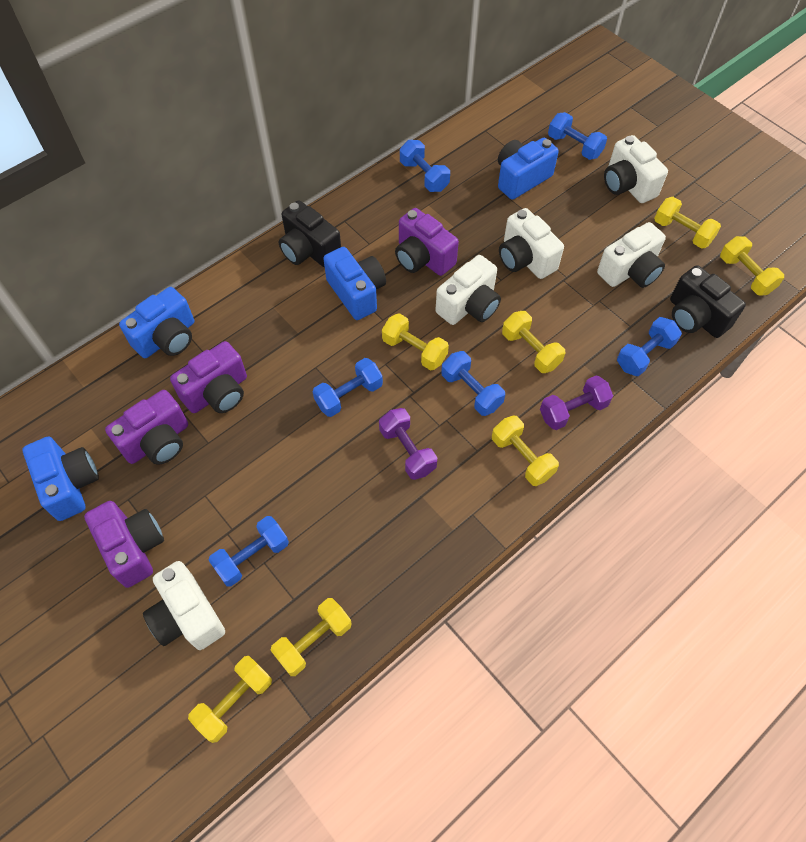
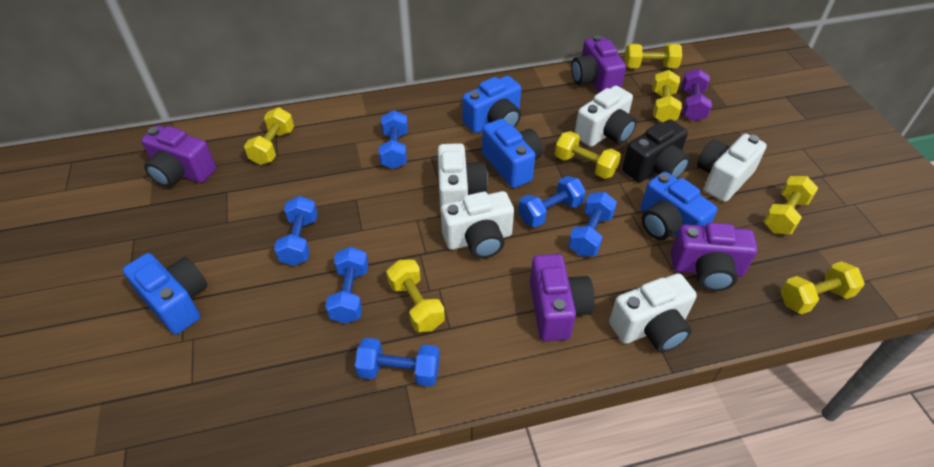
black camera: 2 -> 1
purple dumbbell: 2 -> 1

